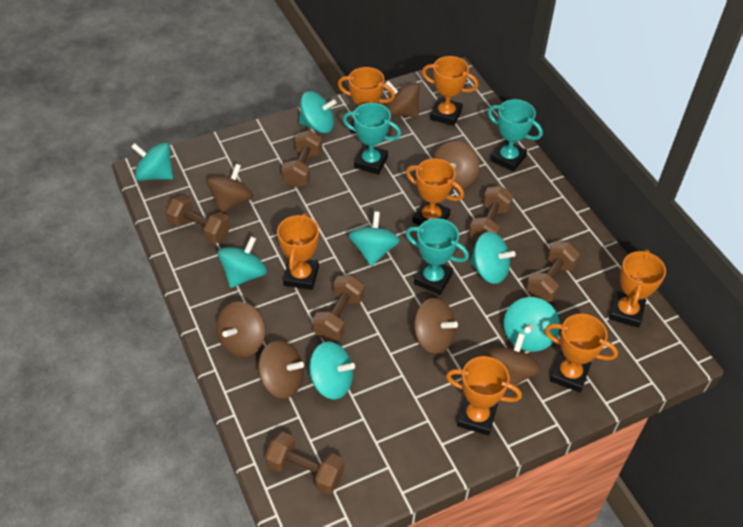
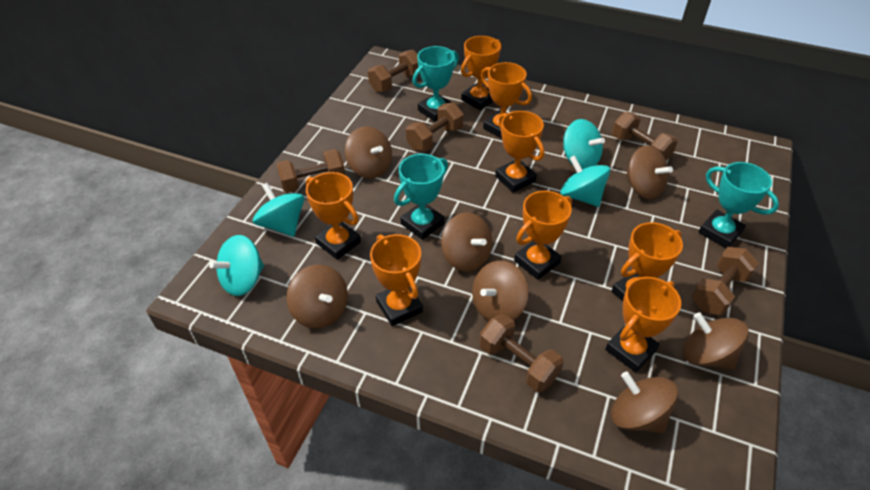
orange trophy: 7 -> 8
turquoise spinning top: 7 -> 4

